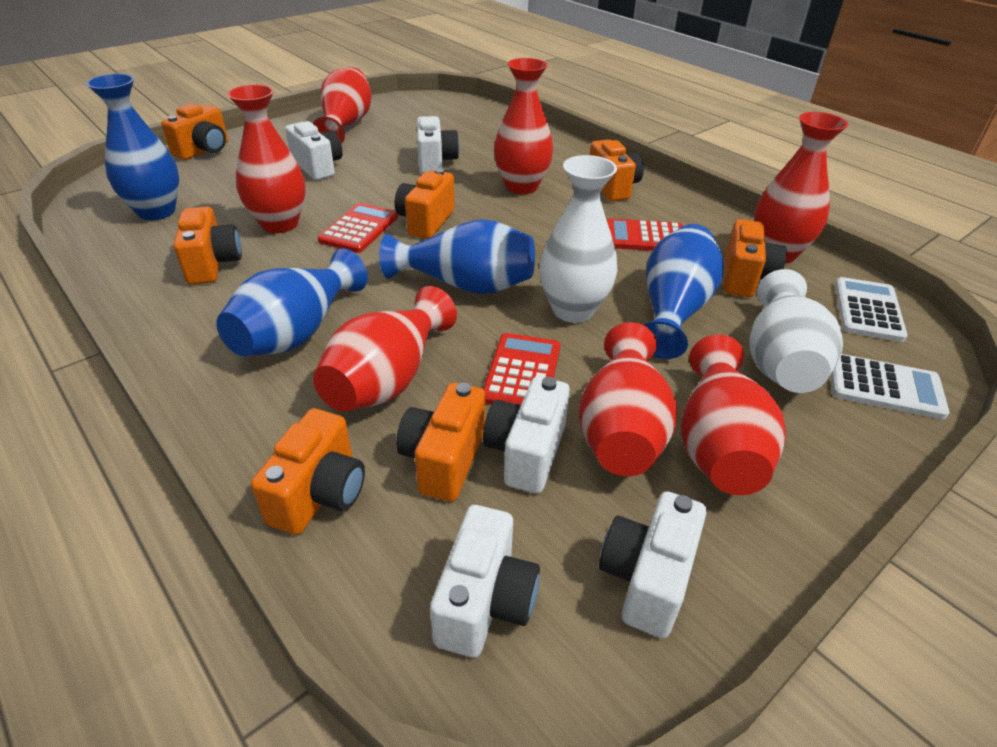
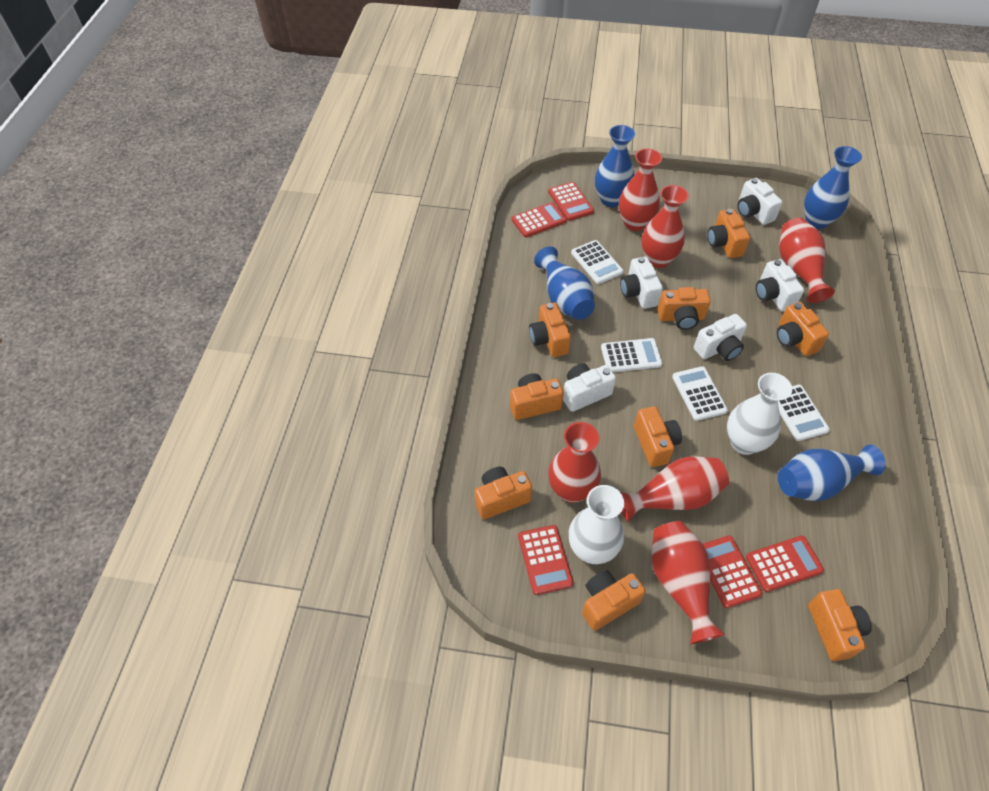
orange camera: 7 -> 9
red calculator: 3 -> 5
red vase: 7 -> 6
white calculator: 2 -> 4

